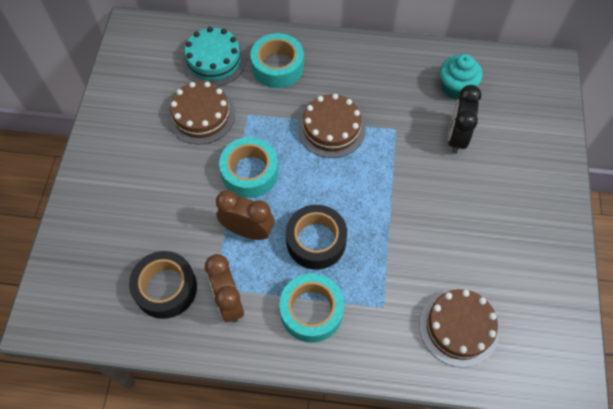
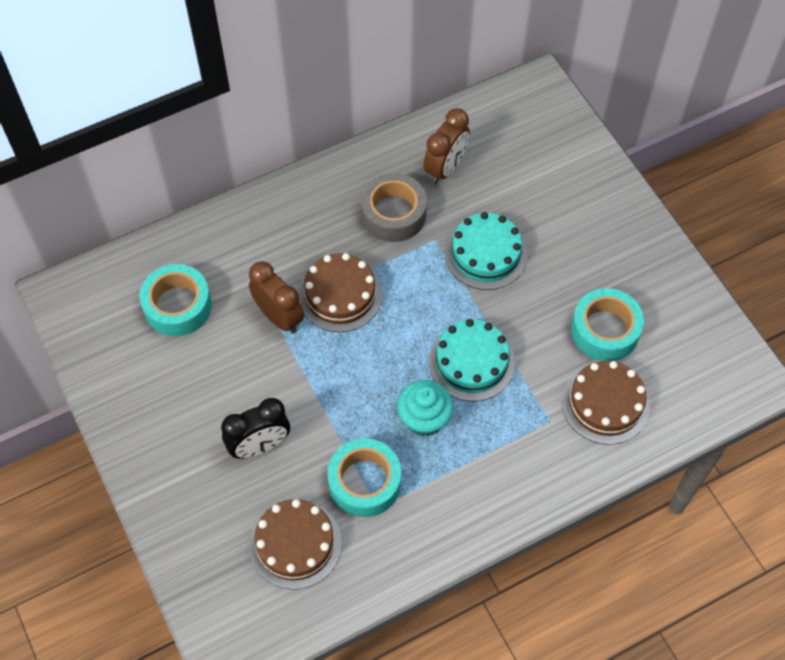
black tape: 2 -> 0
grey tape: 0 -> 1
turquoise cake: 1 -> 2

